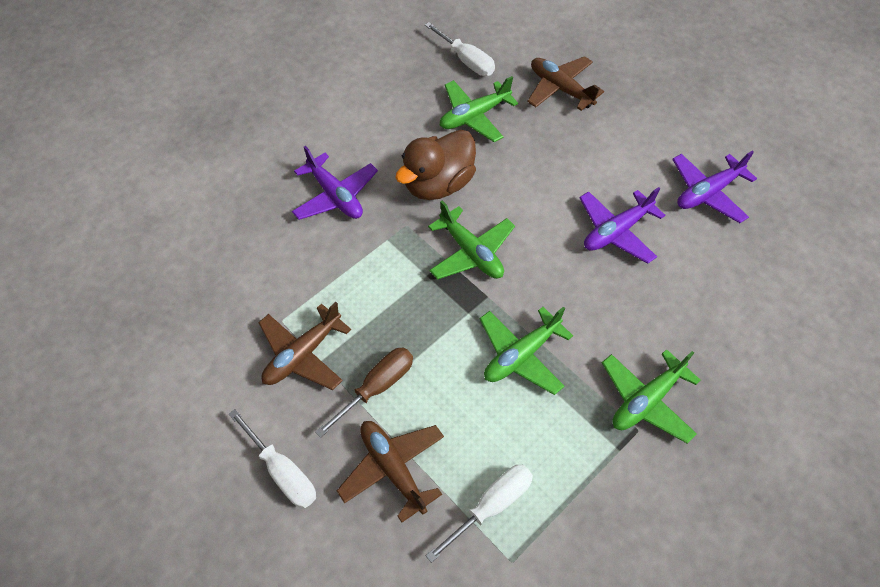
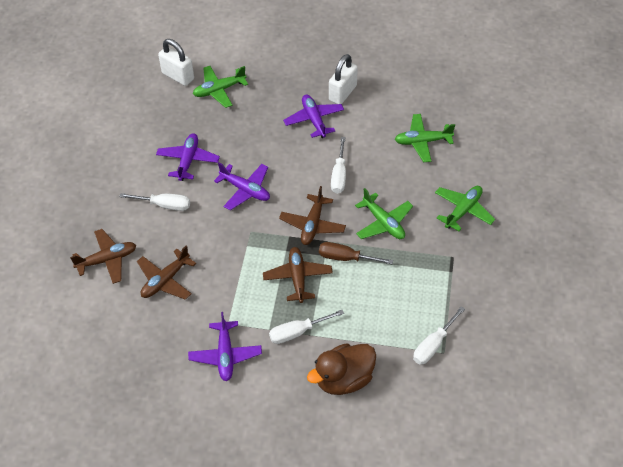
brown plane: 3 -> 4
purple plane: 3 -> 4
white padlock: 0 -> 2
white screwdriver: 3 -> 4

